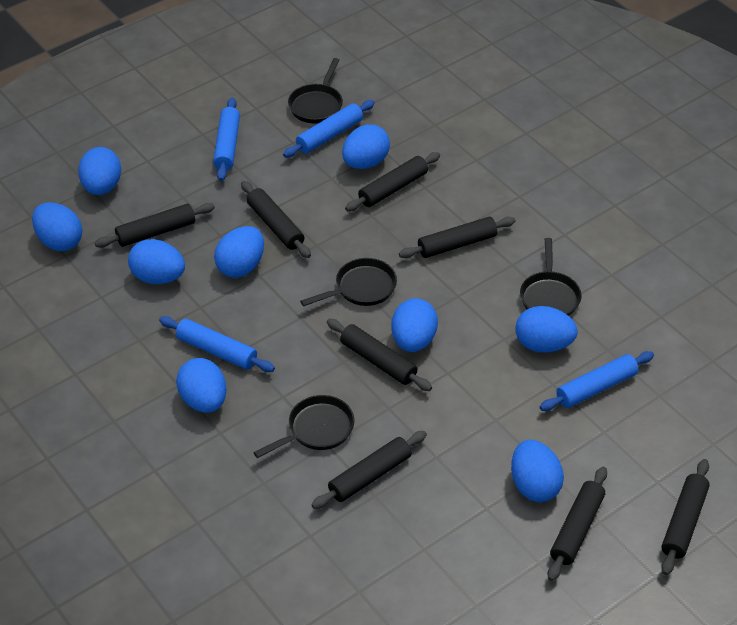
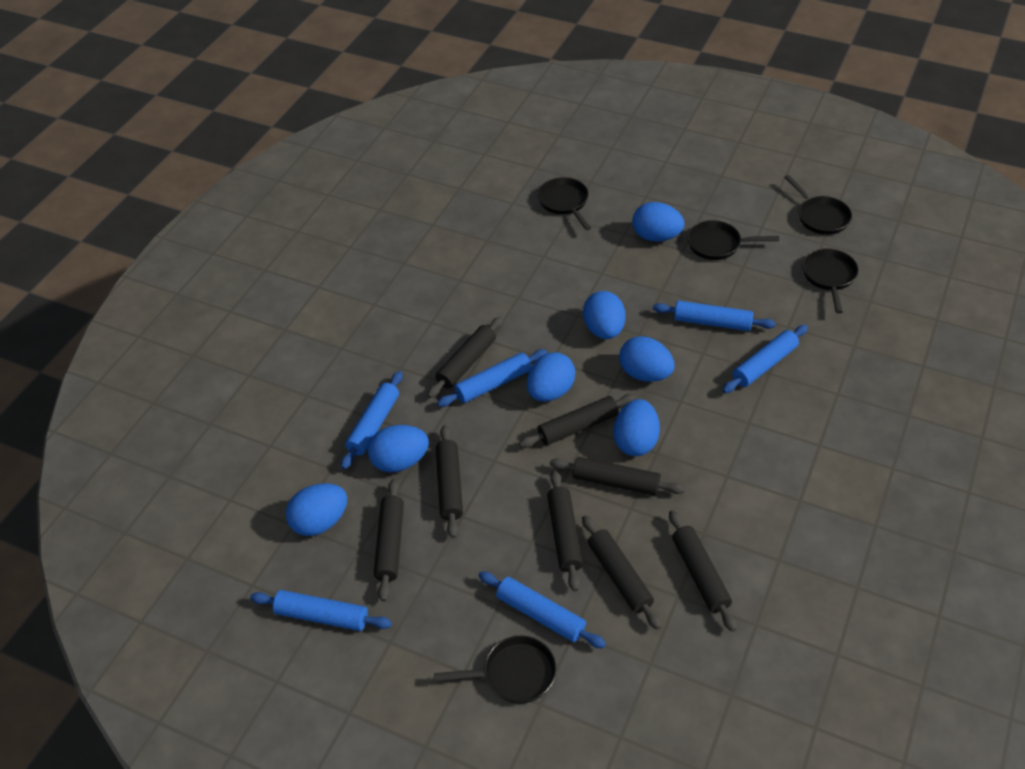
black pan: 4 -> 5
blue egg: 9 -> 7
blue rolling pin: 4 -> 6

